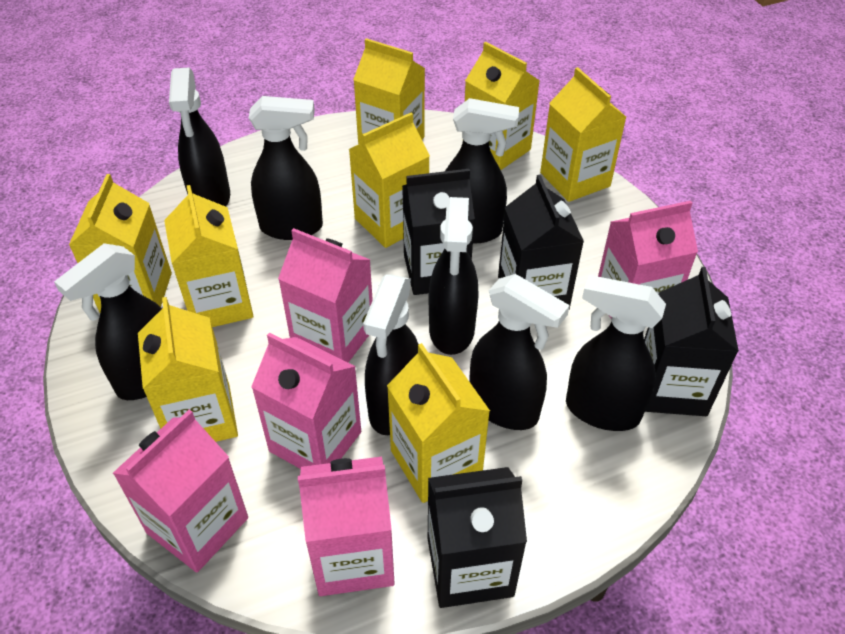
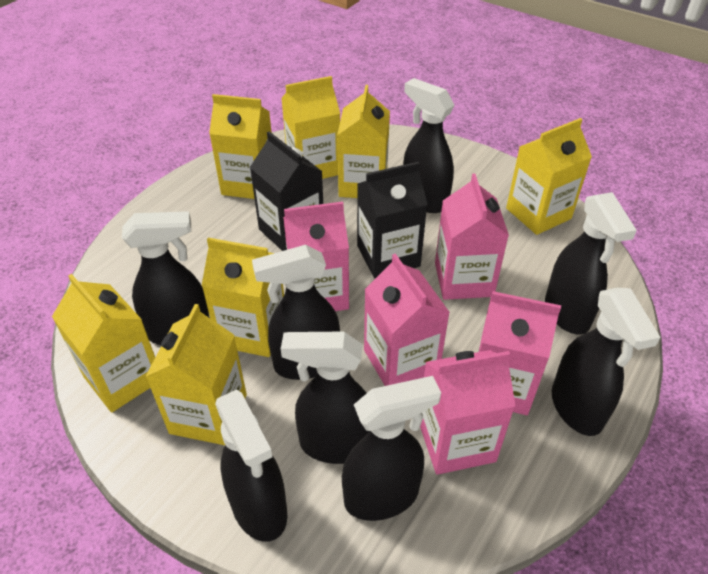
black carton: 4 -> 2
yellow carton: 8 -> 7

